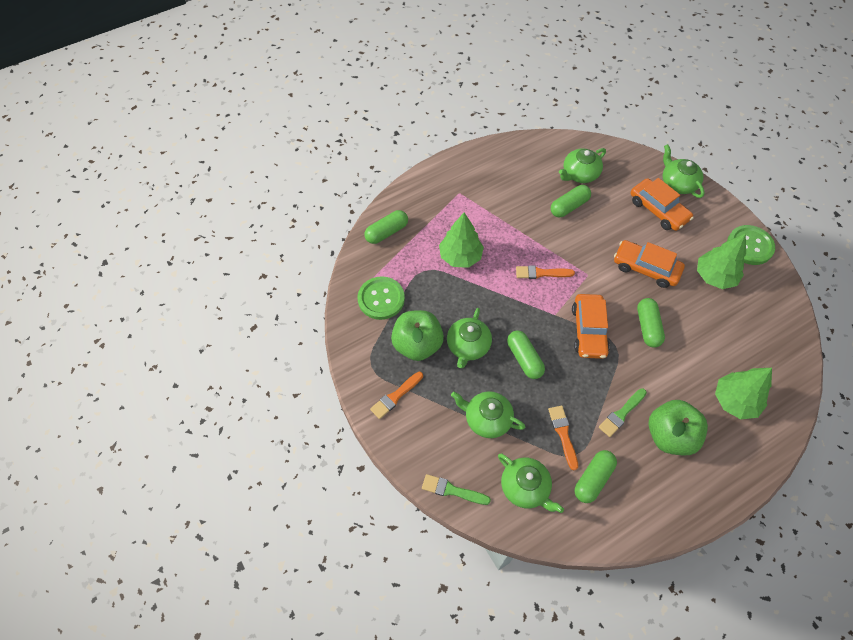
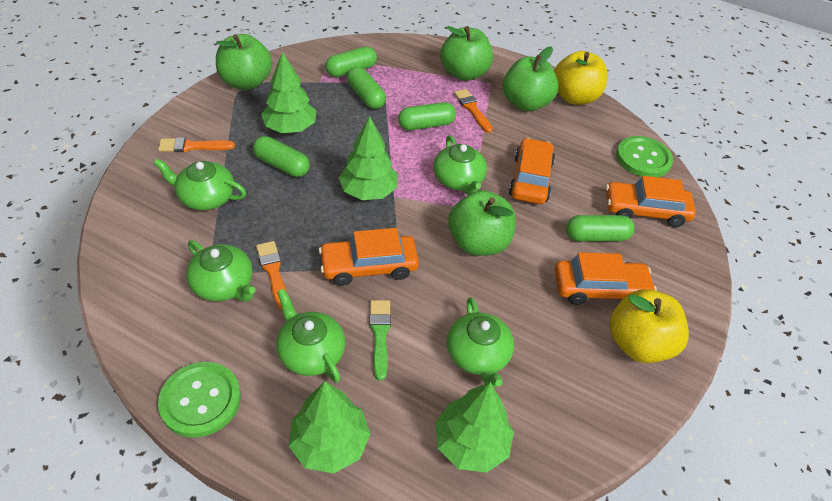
green apple: 2 -> 4
green brush: 2 -> 1
green tree: 3 -> 4
orange car: 3 -> 4
yellow apple: 0 -> 2

